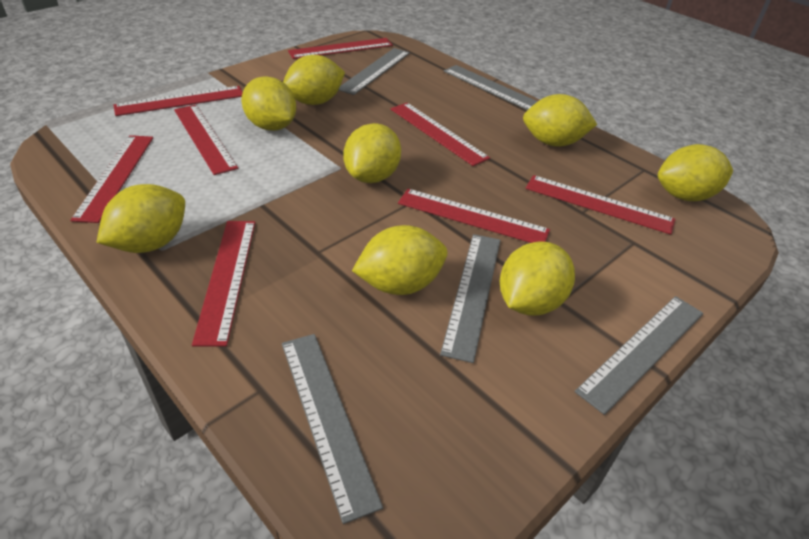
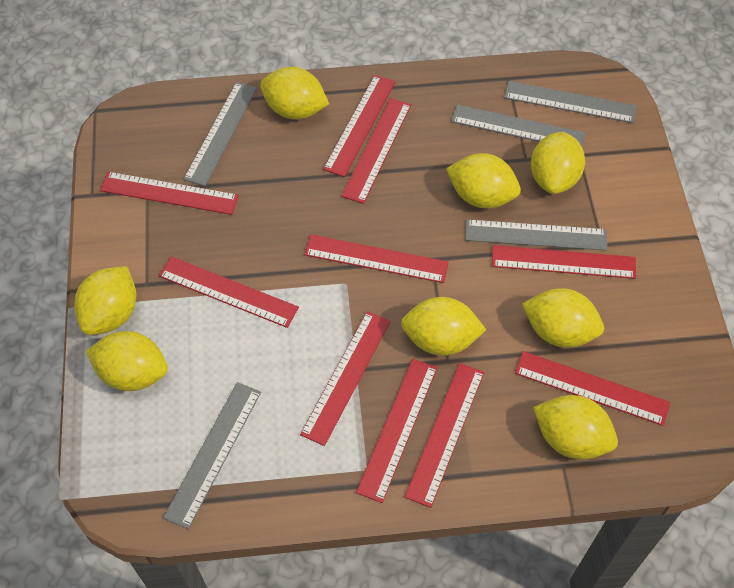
red ruler: 8 -> 10

